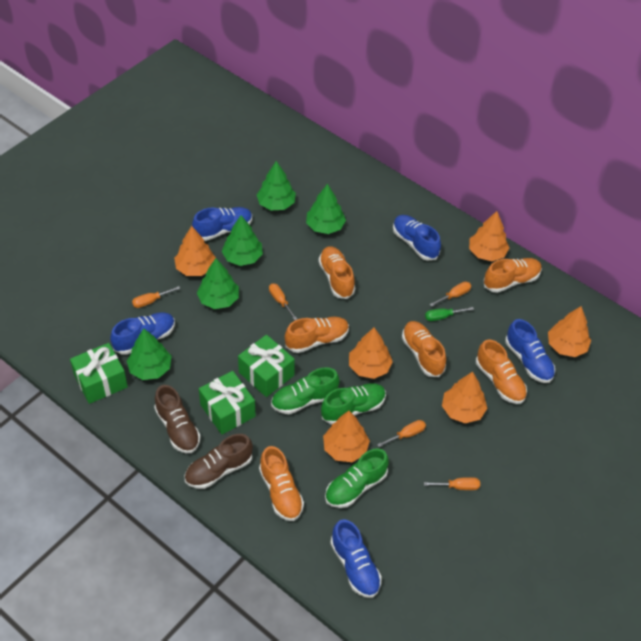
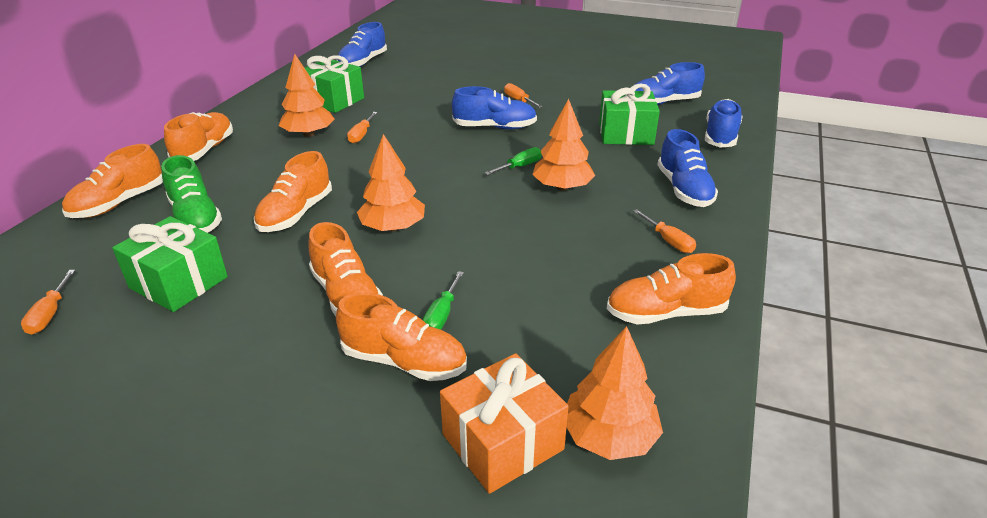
brown shoe: 2 -> 0
green screwdriver: 1 -> 2
green shoe: 3 -> 1
green tree: 5 -> 0
orange gift: 0 -> 1
orange screwdriver: 5 -> 4
orange tree: 6 -> 4

